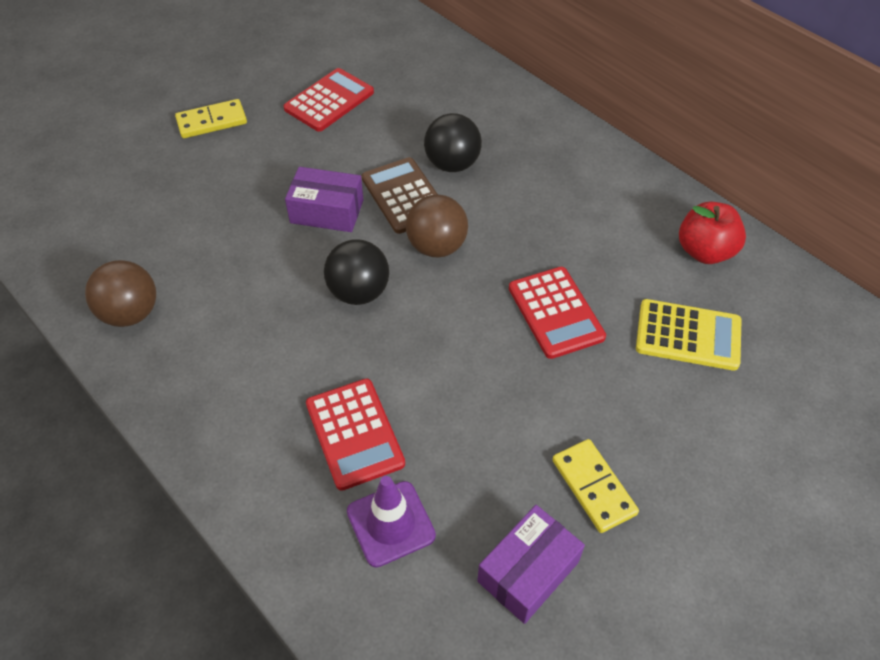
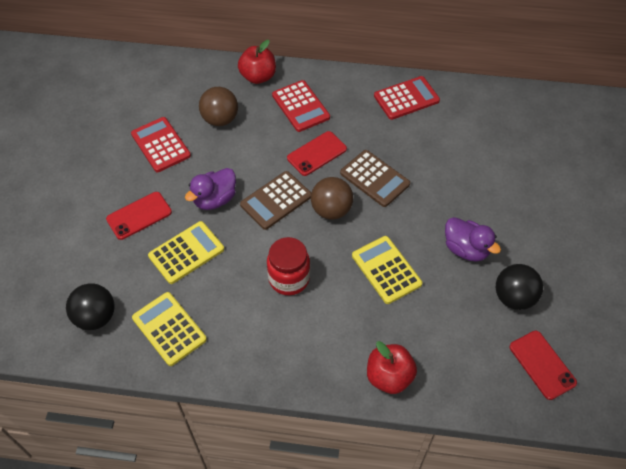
brown calculator: 1 -> 2
purple box: 2 -> 0
purple duck: 0 -> 2
purple traffic cone: 1 -> 0
red apple: 1 -> 2
red jar: 0 -> 1
red phone: 0 -> 3
yellow calculator: 1 -> 3
yellow domino: 2 -> 0

